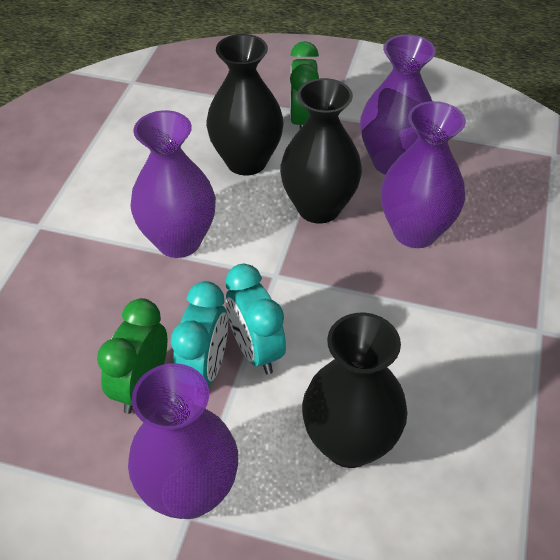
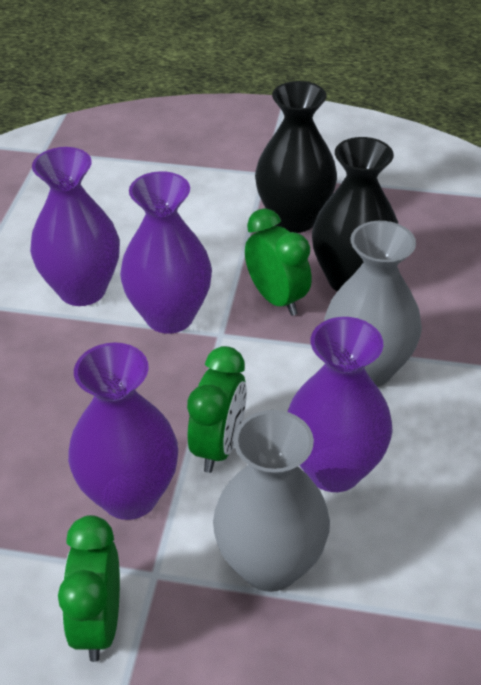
black vase: 3 -> 2
green clock: 2 -> 3
grey vase: 0 -> 2
turquoise clock: 2 -> 0

